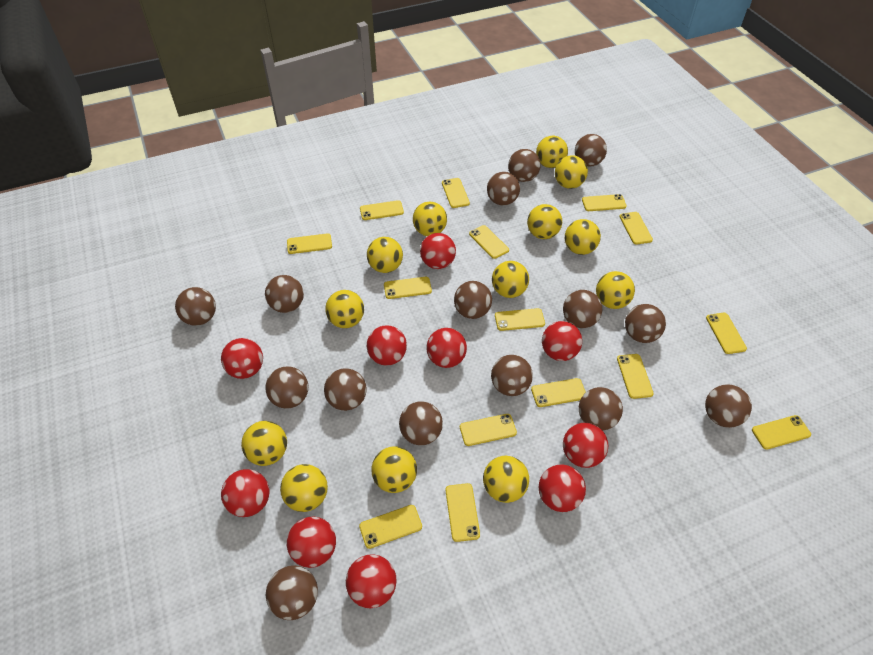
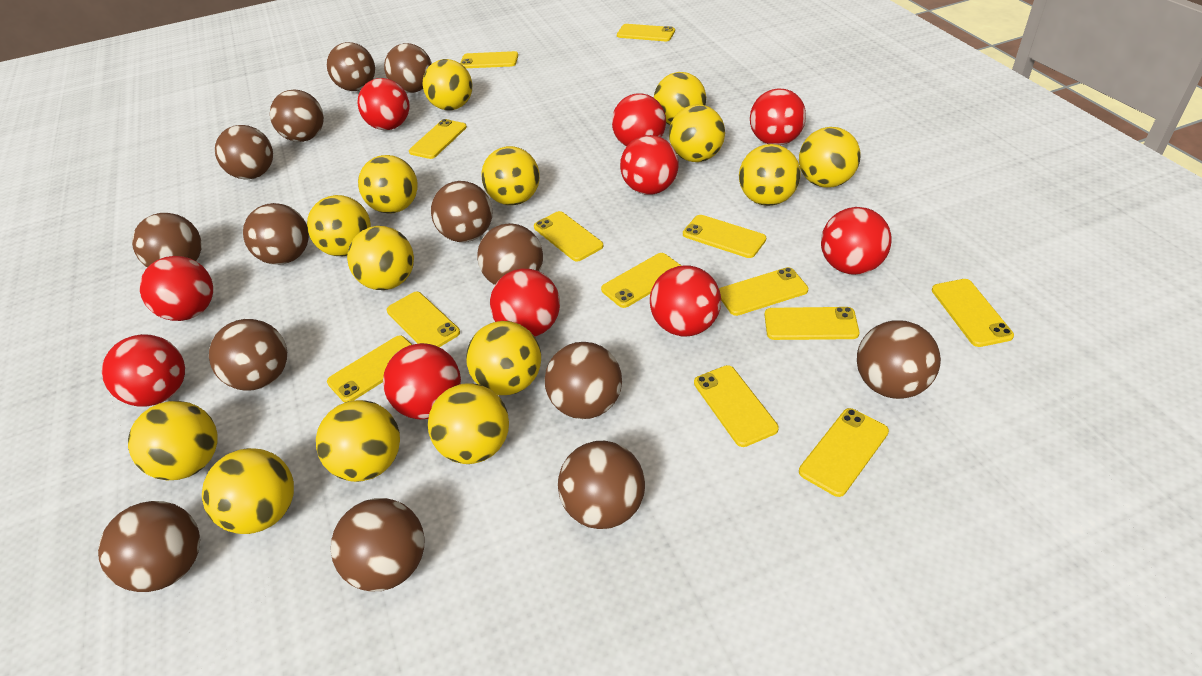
brown ball: 15 -> 14
yellow ball: 13 -> 14
yellow phone: 15 -> 13

